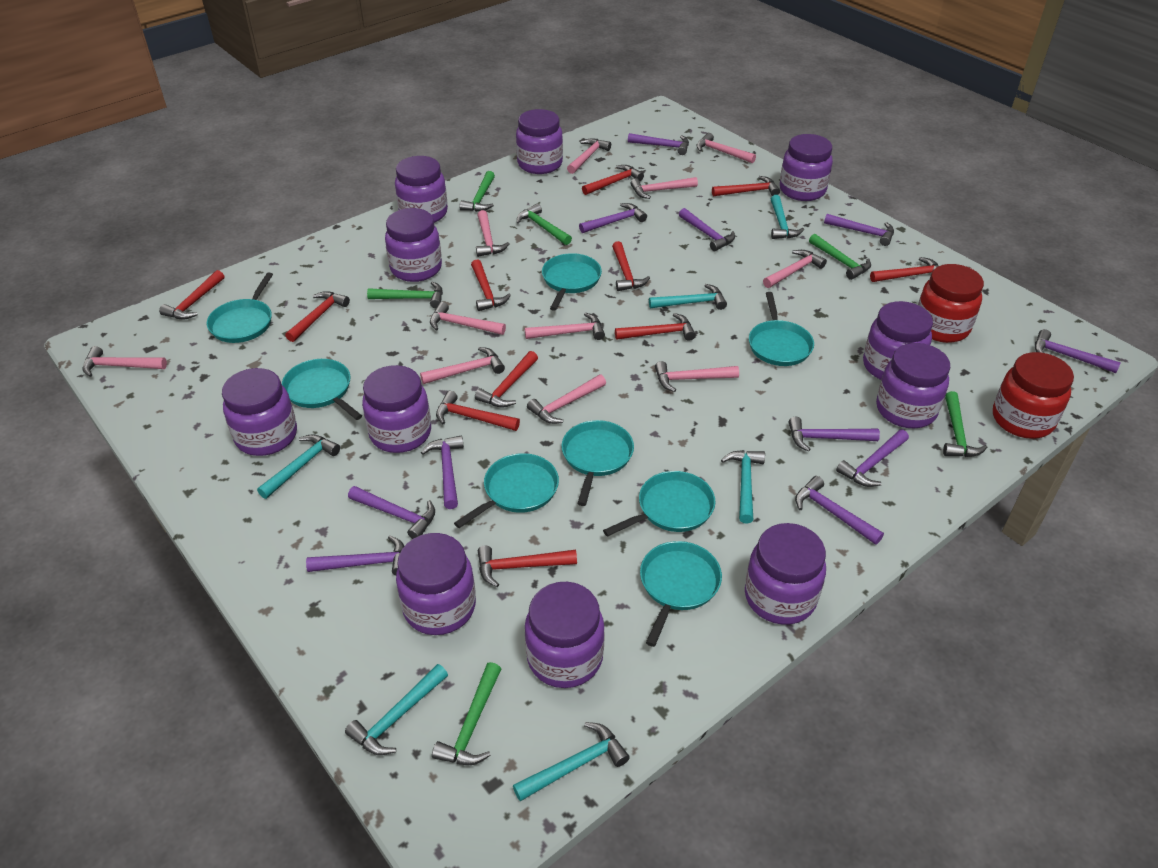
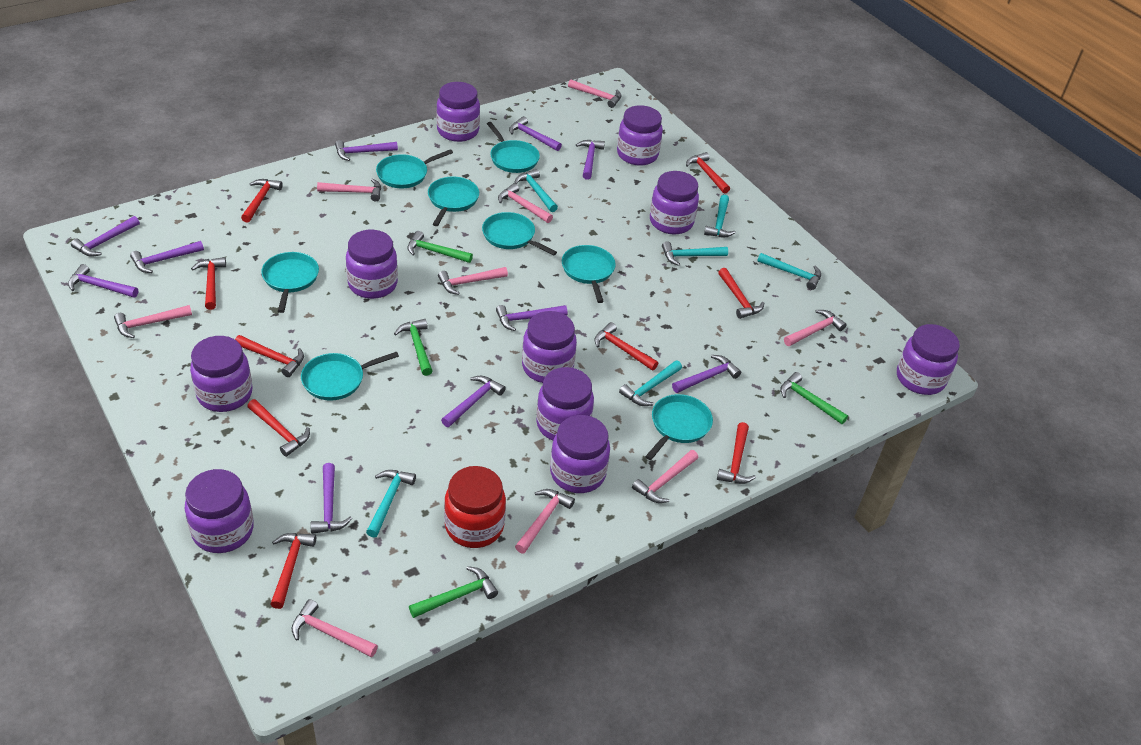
green hammer: 6 -> 4
pink hammer: 11 -> 9
purple hammer: 11 -> 10
purple jar: 11 -> 10
red hammer: 11 -> 9
red jar: 2 -> 1

